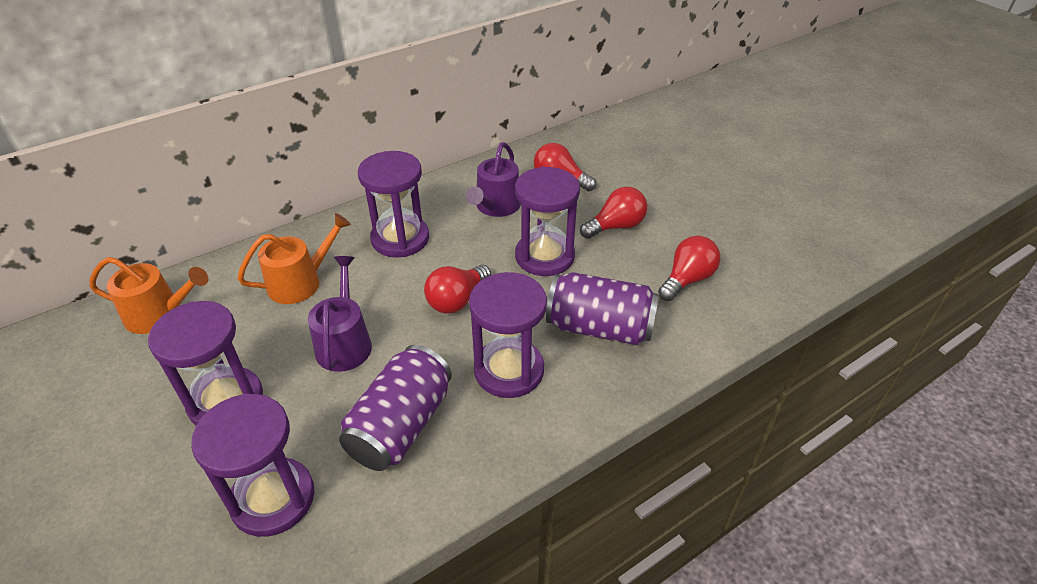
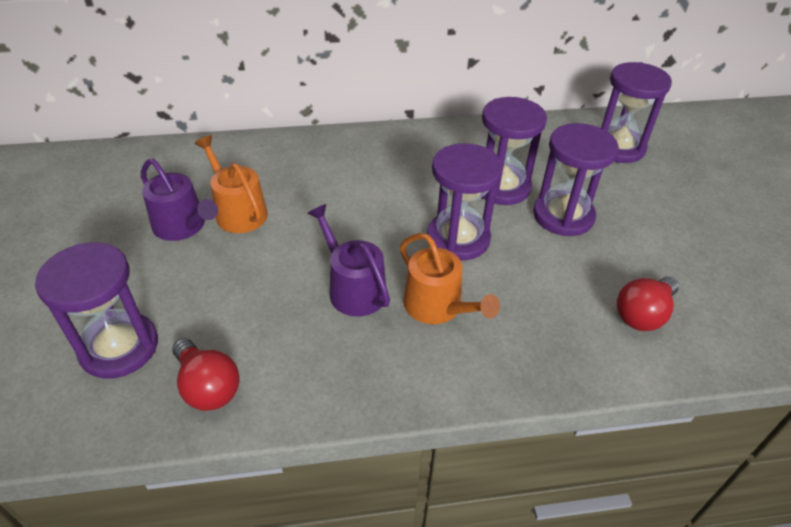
purple can: 2 -> 0
red light bulb: 4 -> 2

